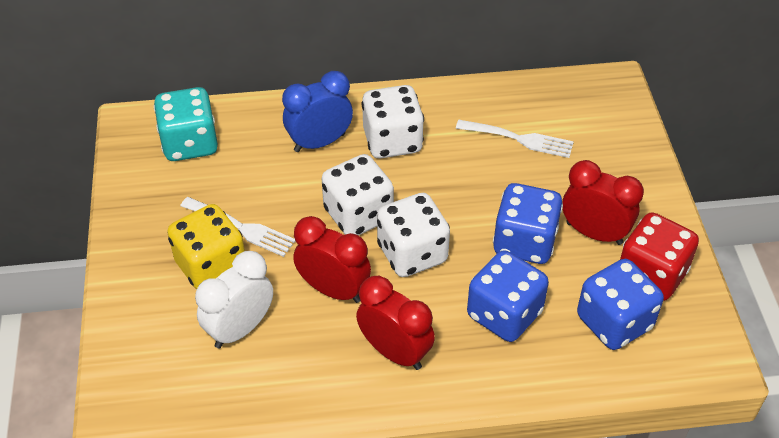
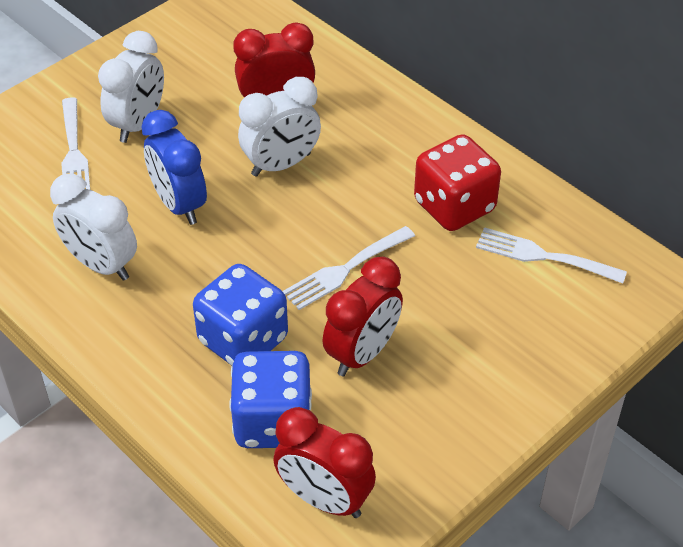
blue dice: 3 -> 2
turquoise dice: 1 -> 0
white clock: 1 -> 3
white dice: 3 -> 0
white fork: 2 -> 3
yellow dice: 1 -> 0

